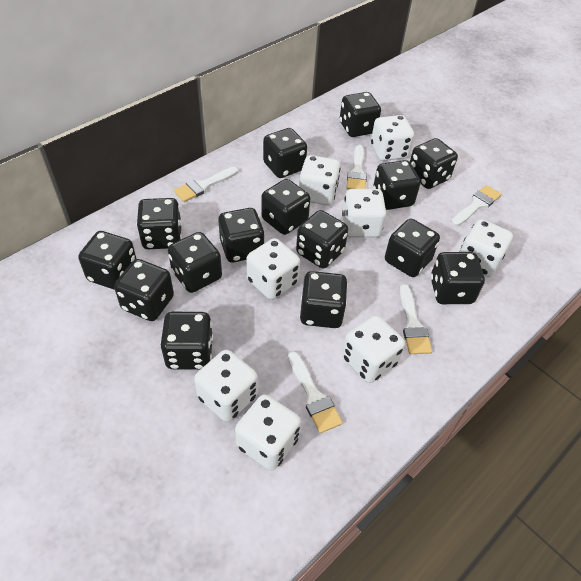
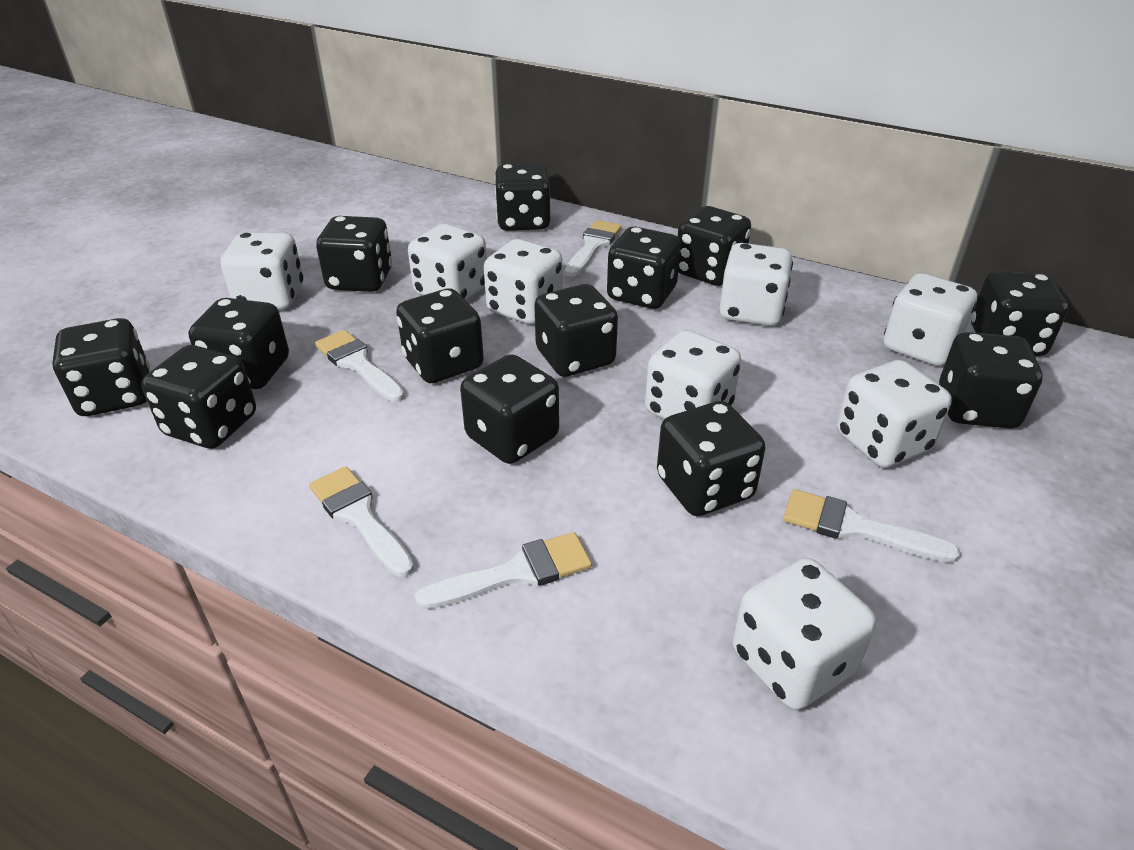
black dice: 15 -> 13

